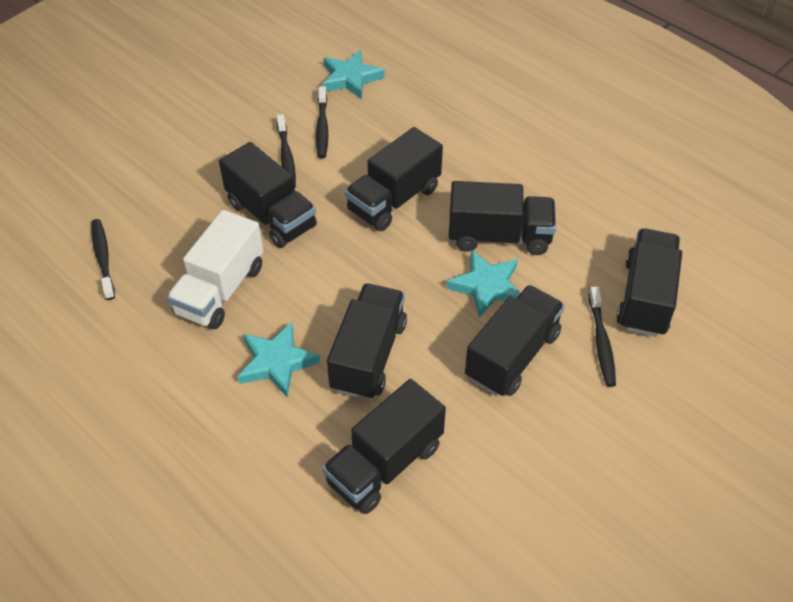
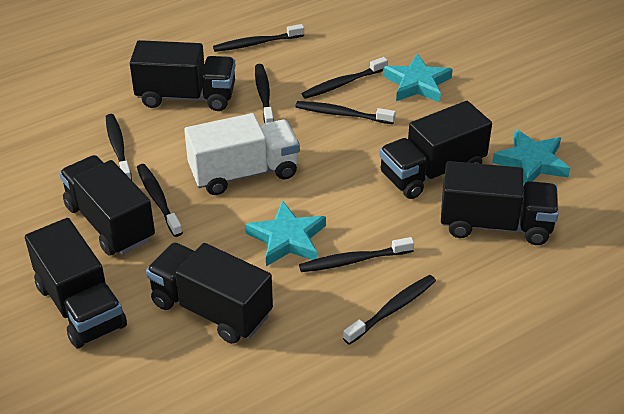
black toothbrush: 4 -> 8
black truck: 7 -> 6

